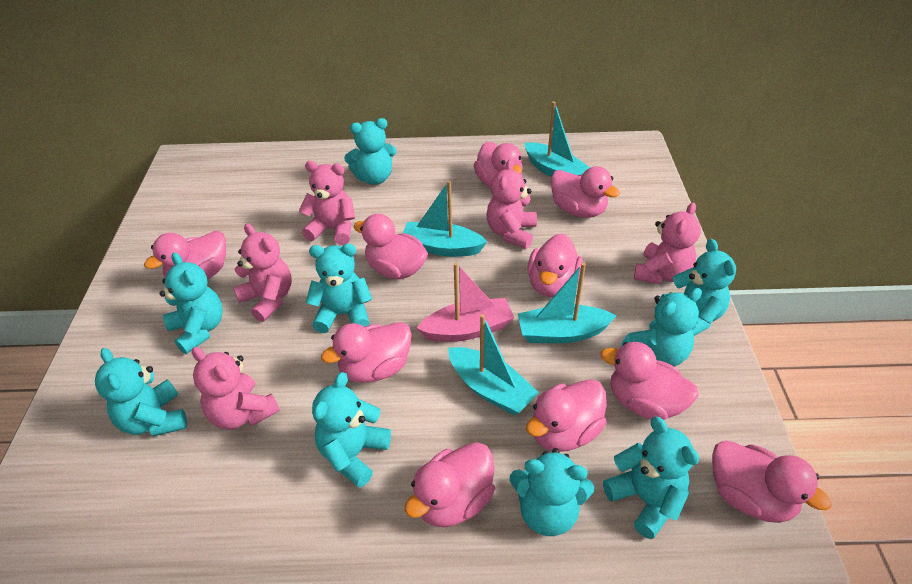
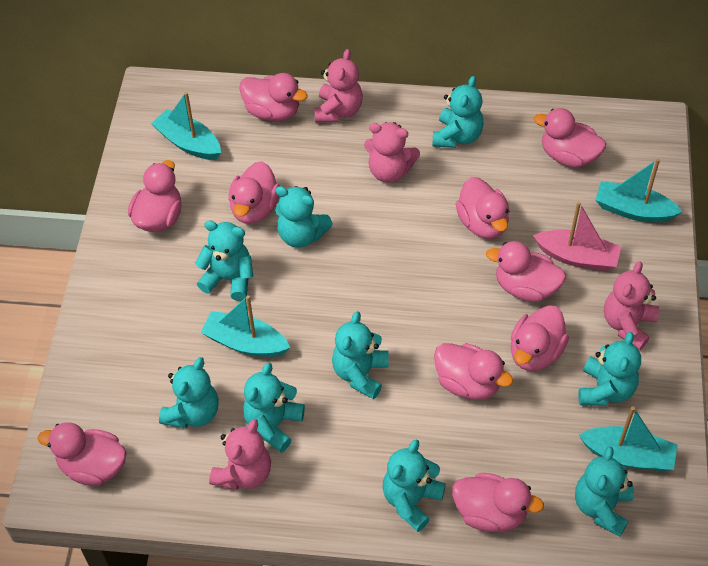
pink teddy bear: 5 -> 4

